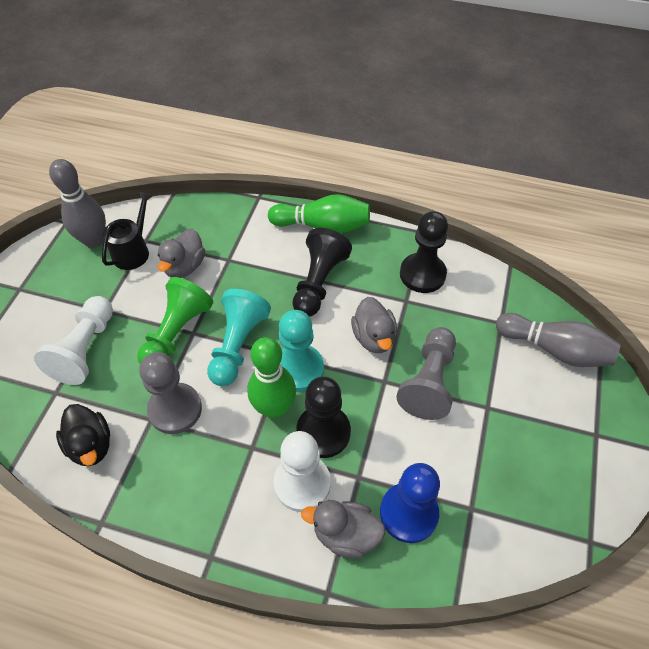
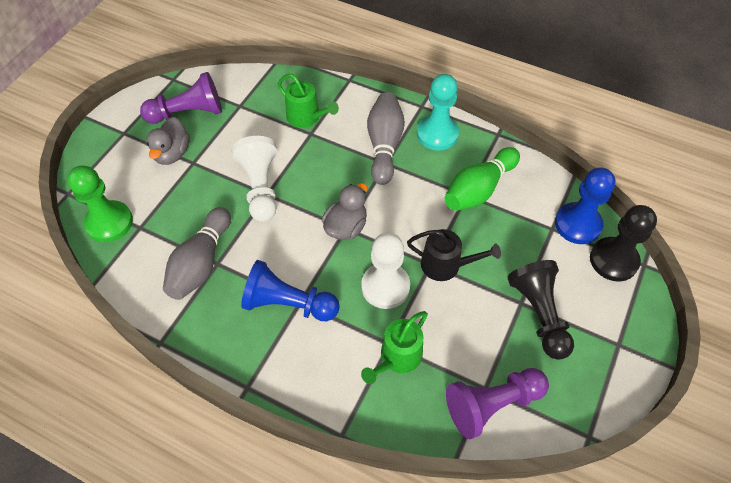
black duck: 1 -> 0
black pawn: 3 -> 2
blue pawn: 1 -> 2
green bowling pin: 2 -> 1
green watering can: 0 -> 2
grey duck: 3 -> 2
grey pawn: 2 -> 0
purple pawn: 0 -> 2
turquoise pawn: 2 -> 1

